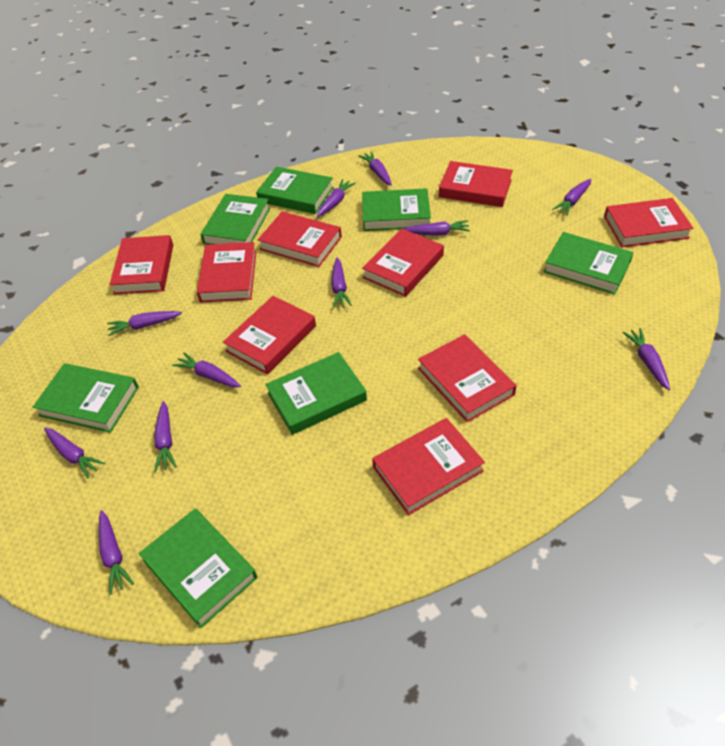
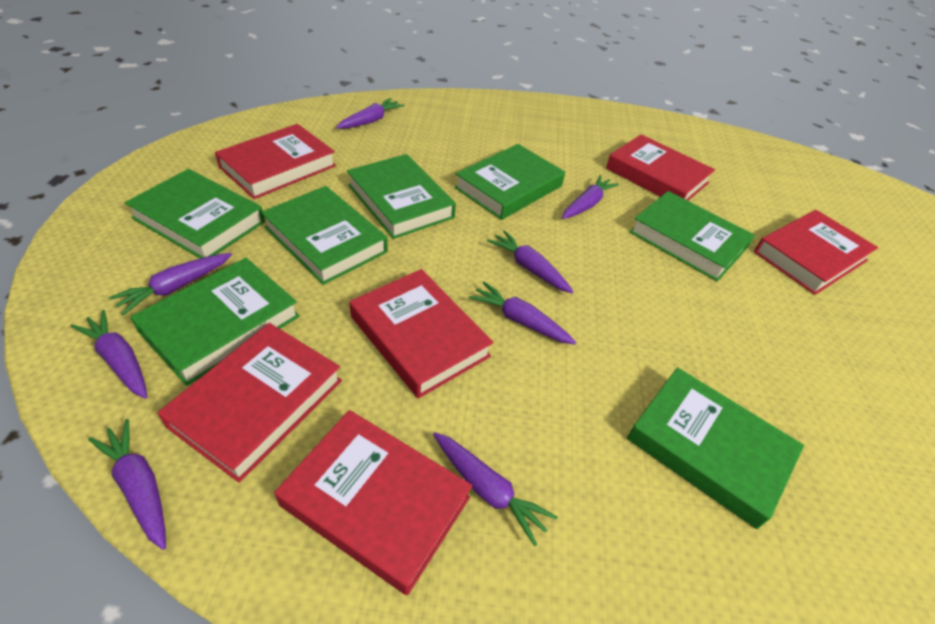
purple carrot: 11 -> 8
red book: 9 -> 6

